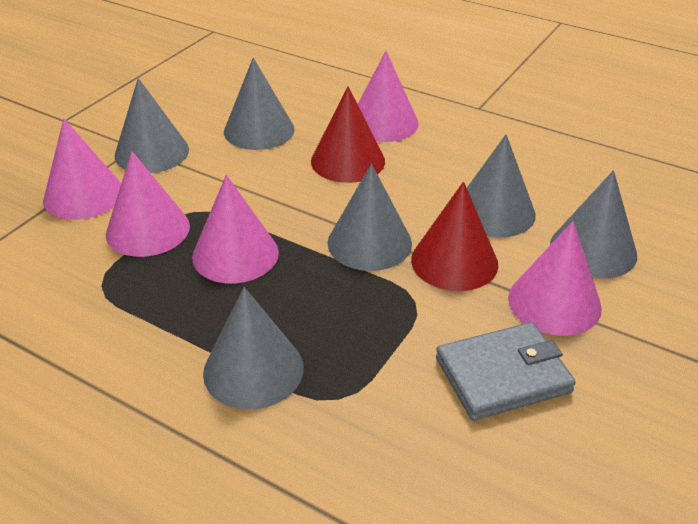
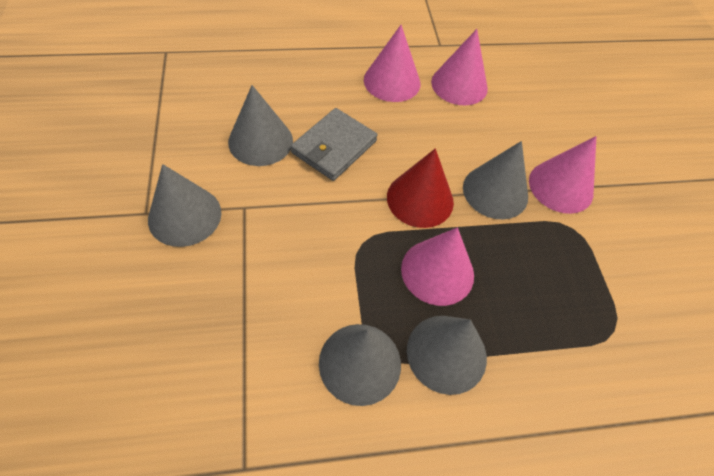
grey cone: 6 -> 5
pink cone: 5 -> 4
red cone: 2 -> 1

